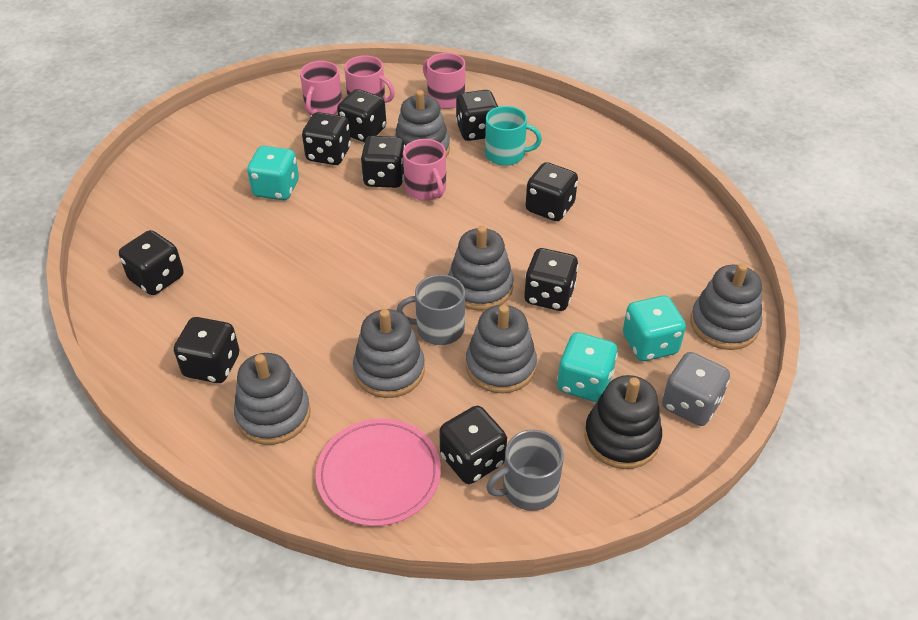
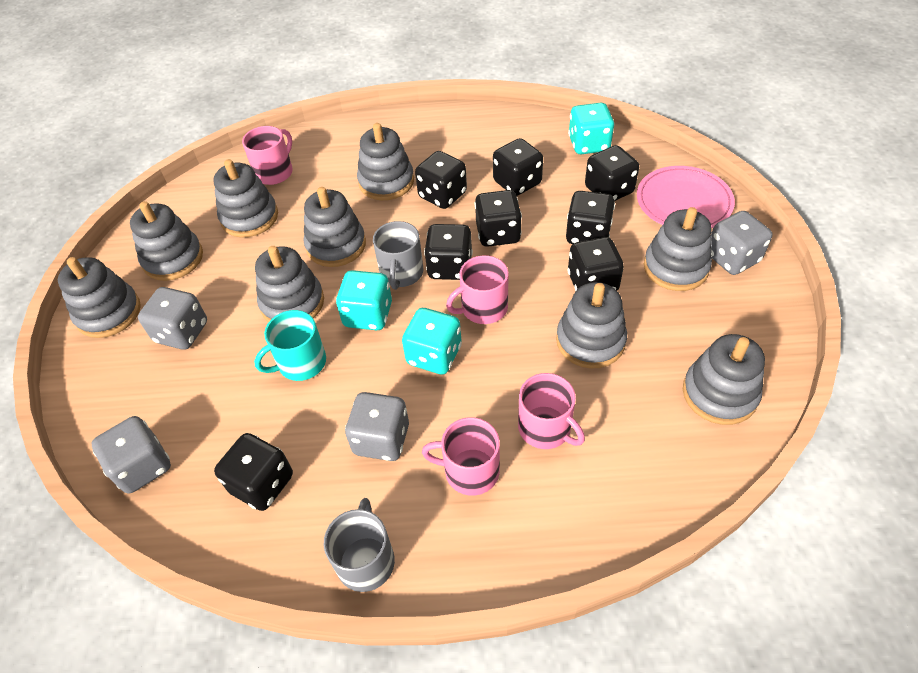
black dice: 9 -> 8
black stacking toy: 1 -> 0
grey dice: 1 -> 4
grey stacking toy: 6 -> 9

